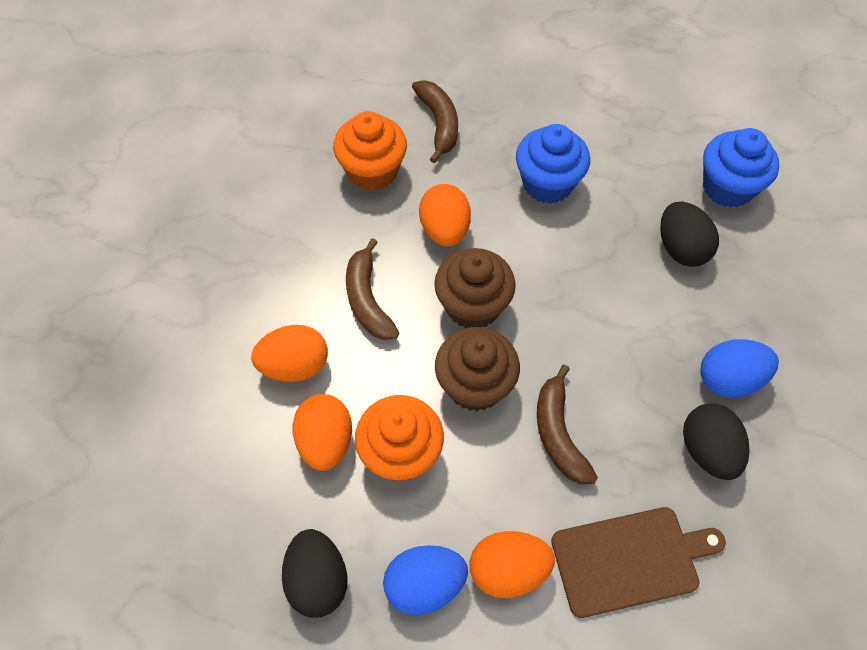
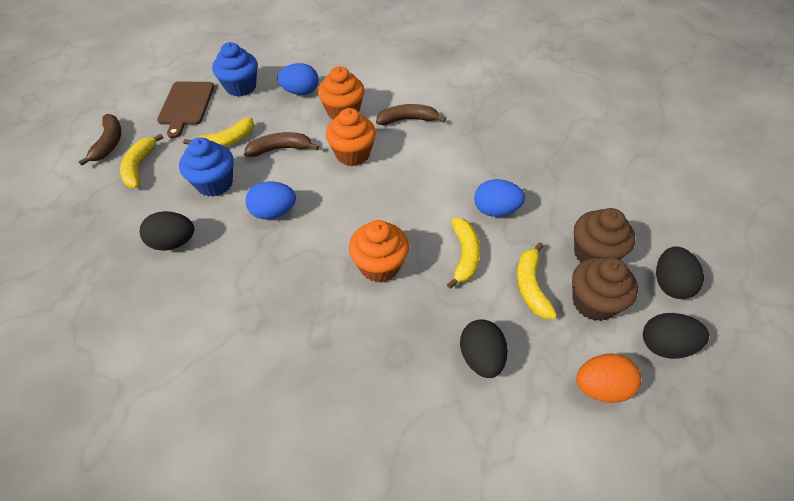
black egg: 3 -> 4
blue egg: 2 -> 3
orange cupcake: 2 -> 3
orange egg: 4 -> 1
yellow banana: 0 -> 4

